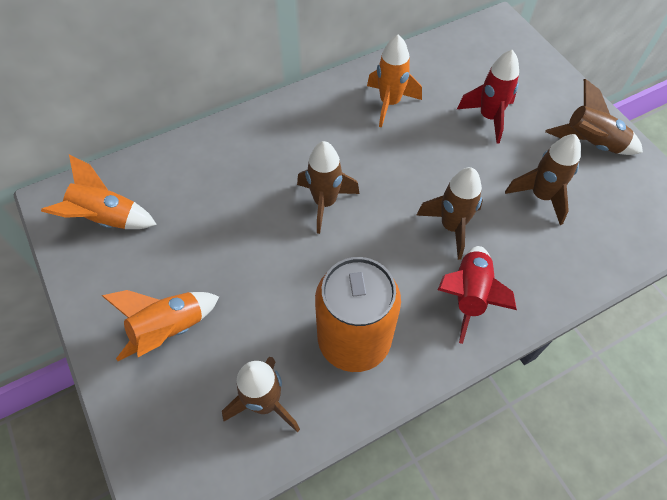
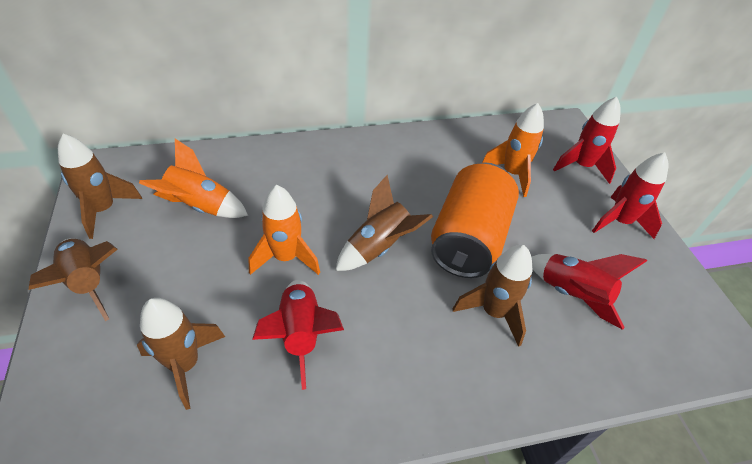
red rocket: 2 -> 4

